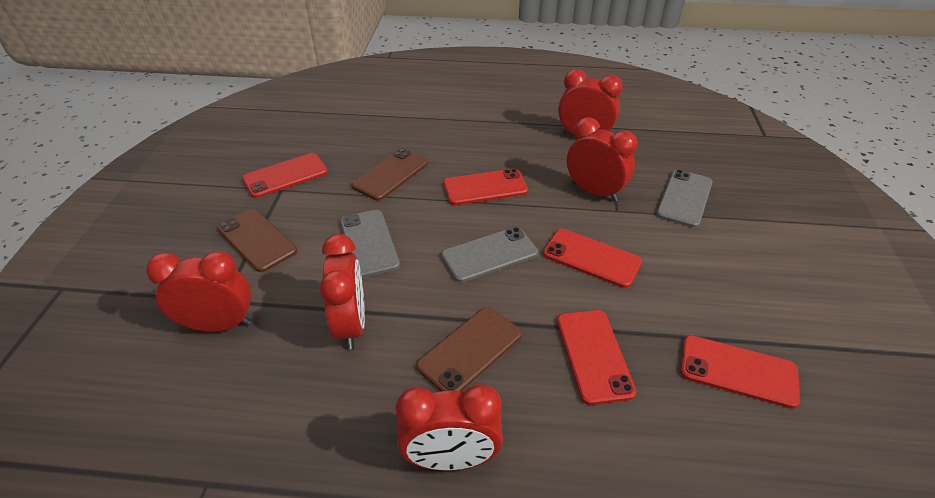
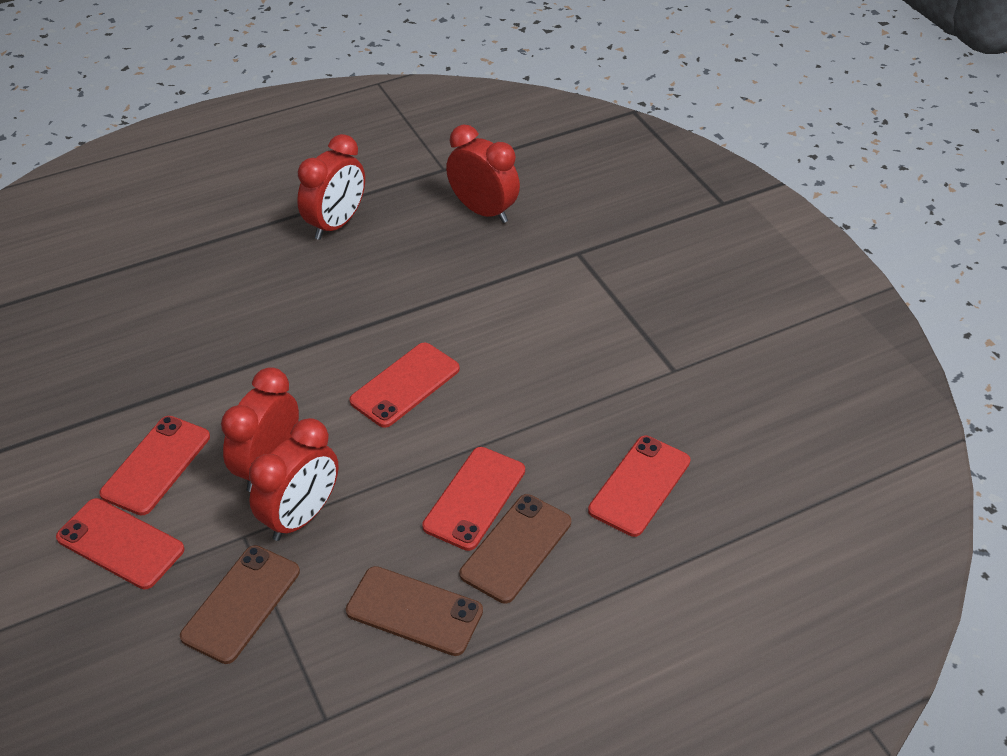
grey phone: 3 -> 0
red clock: 5 -> 4

